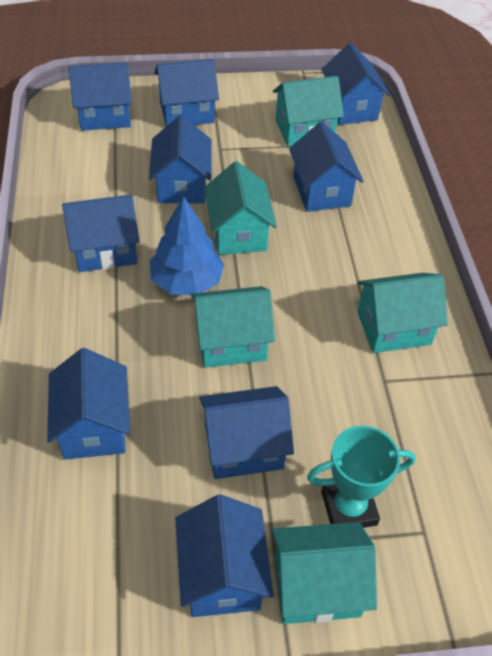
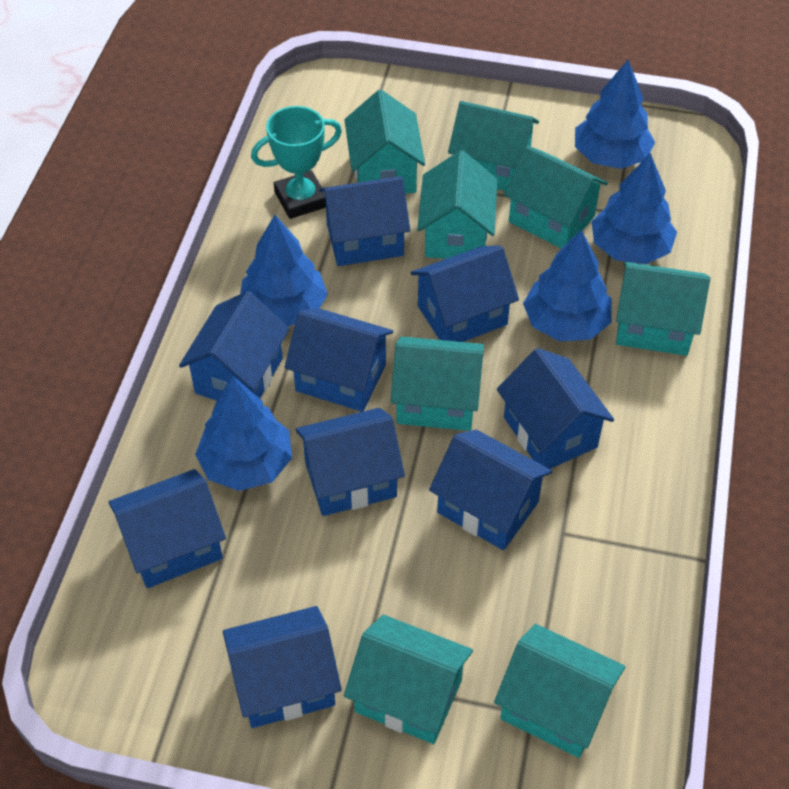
blue tree: 1 -> 5
turquoise house: 5 -> 8

